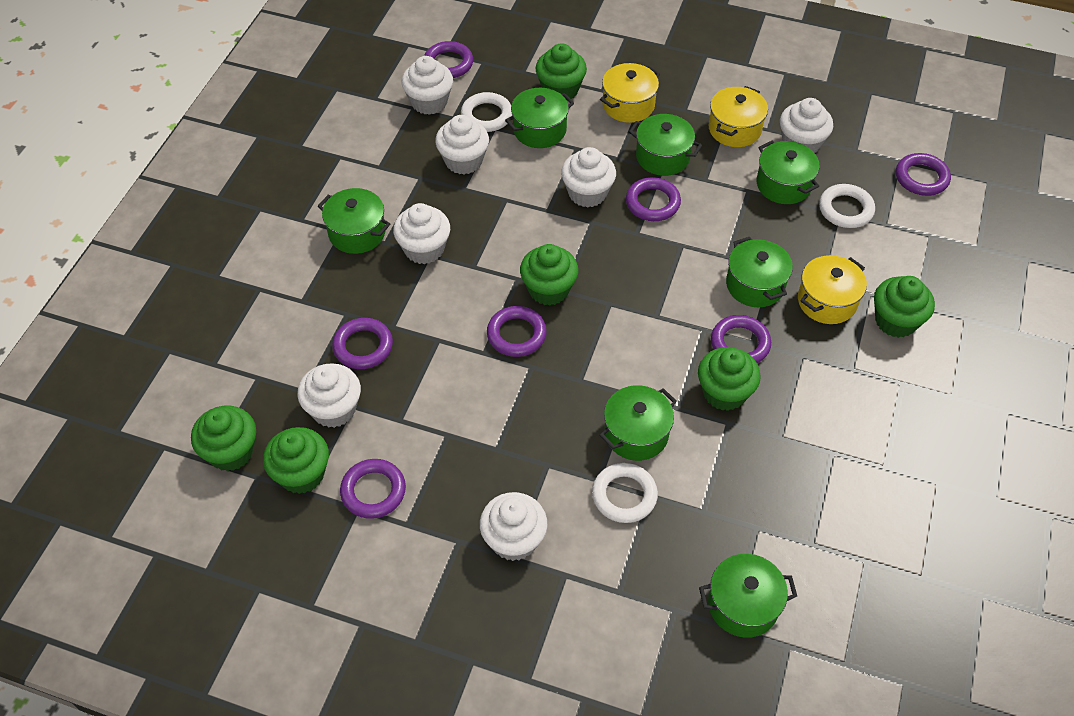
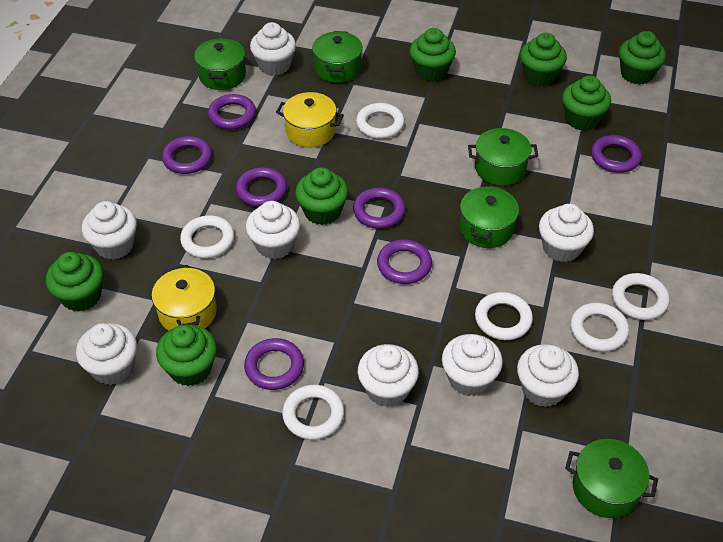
green cupcake: 6 -> 7
green pot: 7 -> 5
white cupcake: 7 -> 8
white ring: 3 -> 6
yellow pot: 3 -> 2

